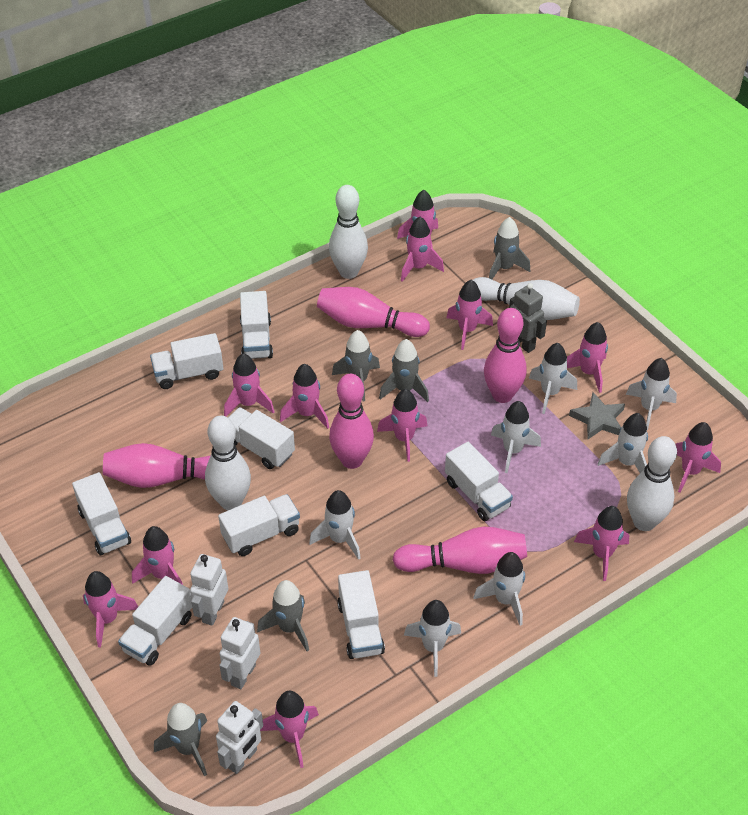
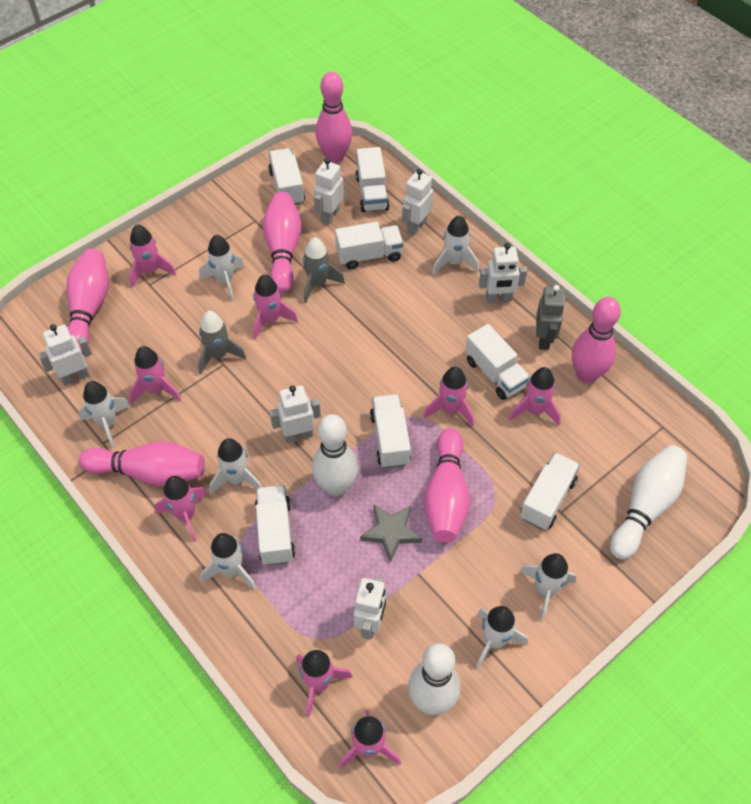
grey rocket: 5 -> 2
pink bowling pin: 5 -> 6
pink rocket: 12 -> 8
white bowling pin: 4 -> 3
white robot: 3 -> 6
white truck: 8 -> 7

